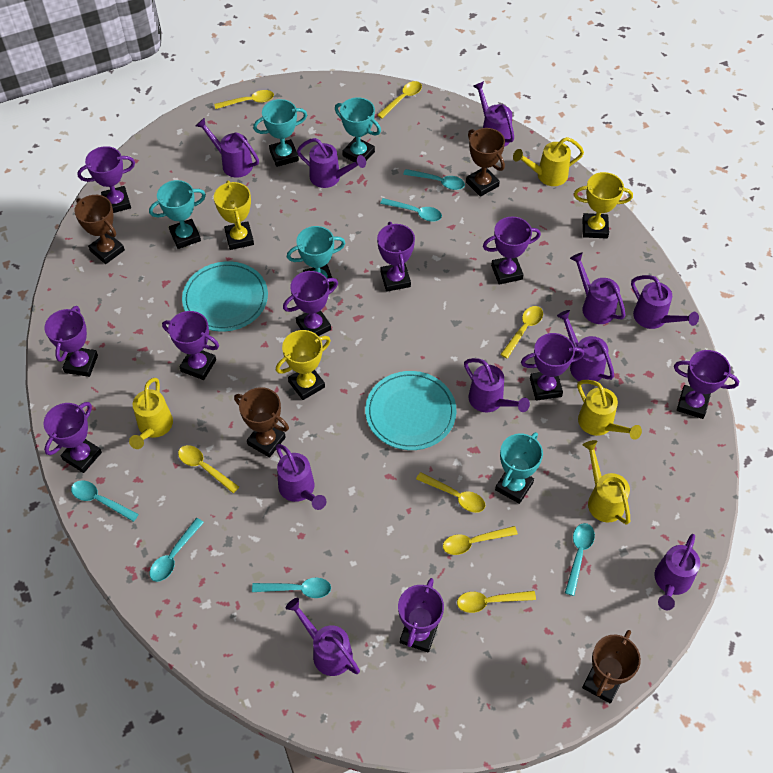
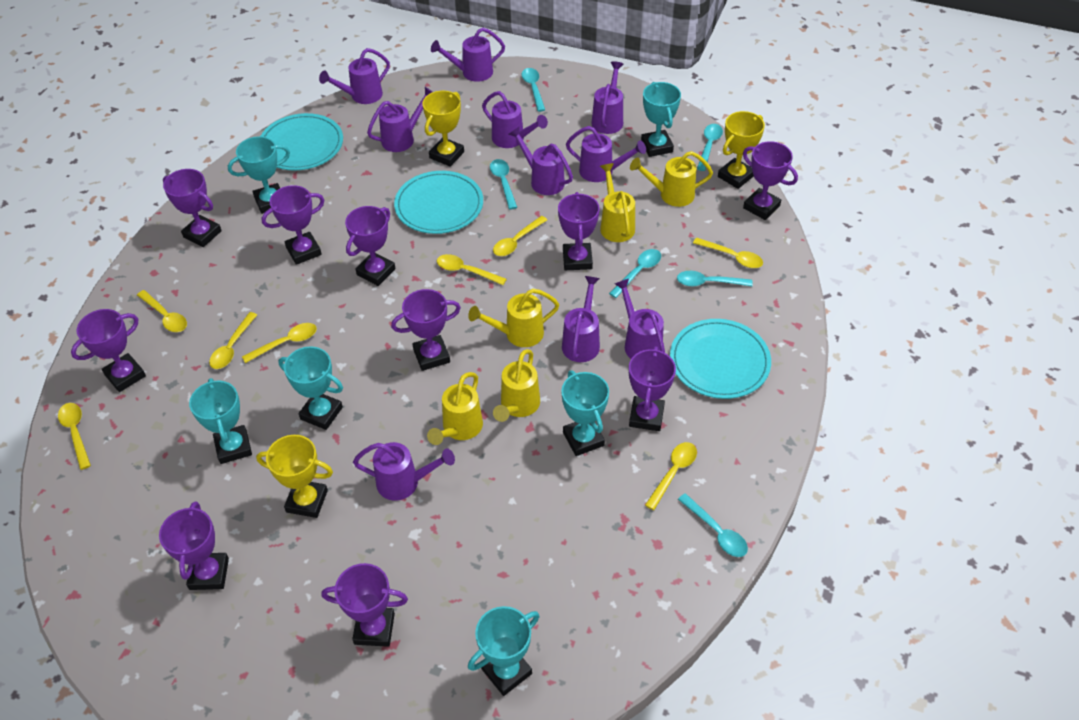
brown trophy: 4 -> 0
turquoise plate: 2 -> 3
turquoise trophy: 5 -> 6
yellow spoon: 7 -> 8
yellow watering can: 4 -> 5

